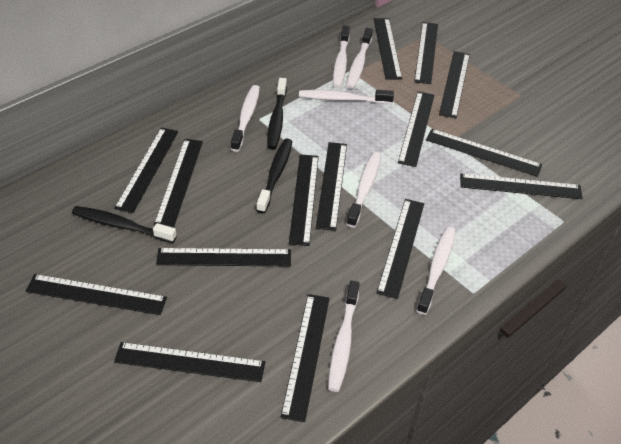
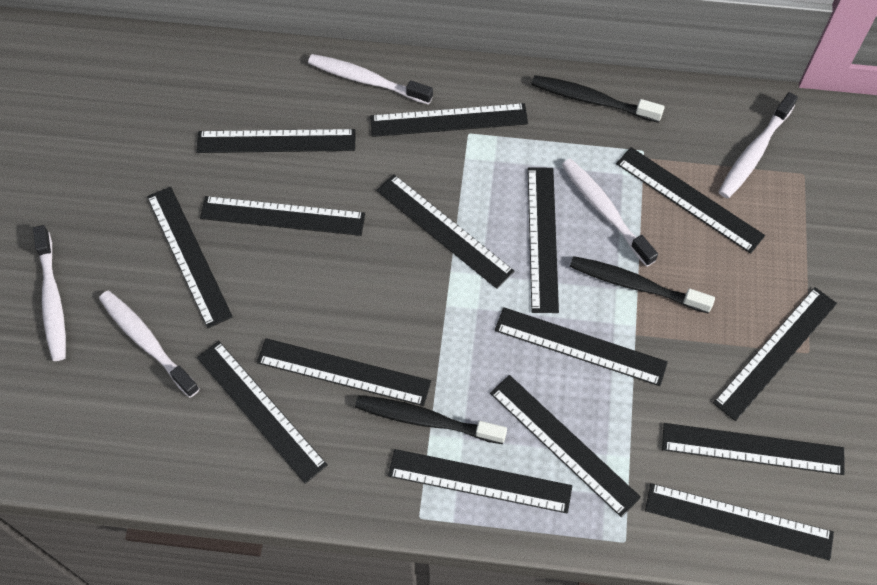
white toothbrush: 7 -> 5

